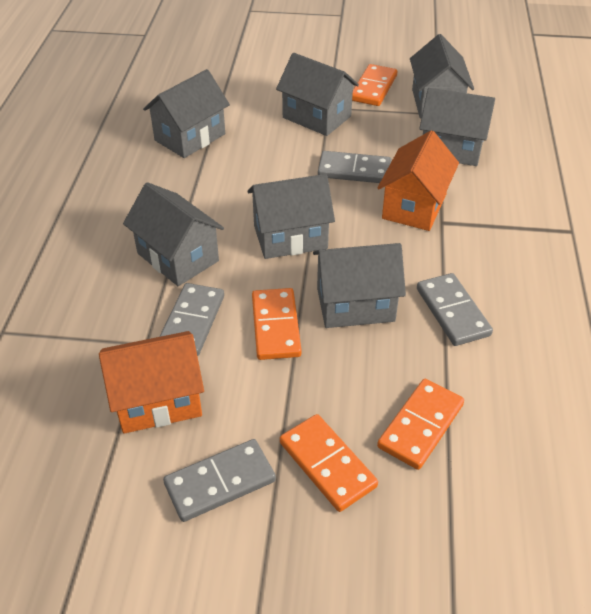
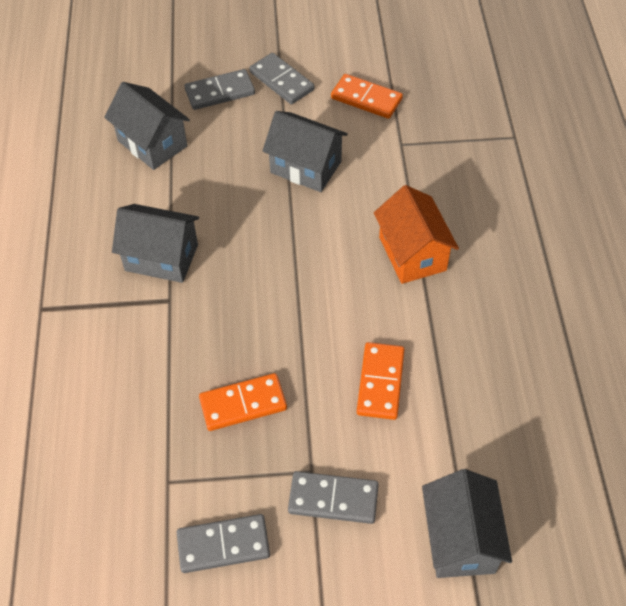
grey house: 7 -> 4
orange domino: 4 -> 3
orange house: 2 -> 1

